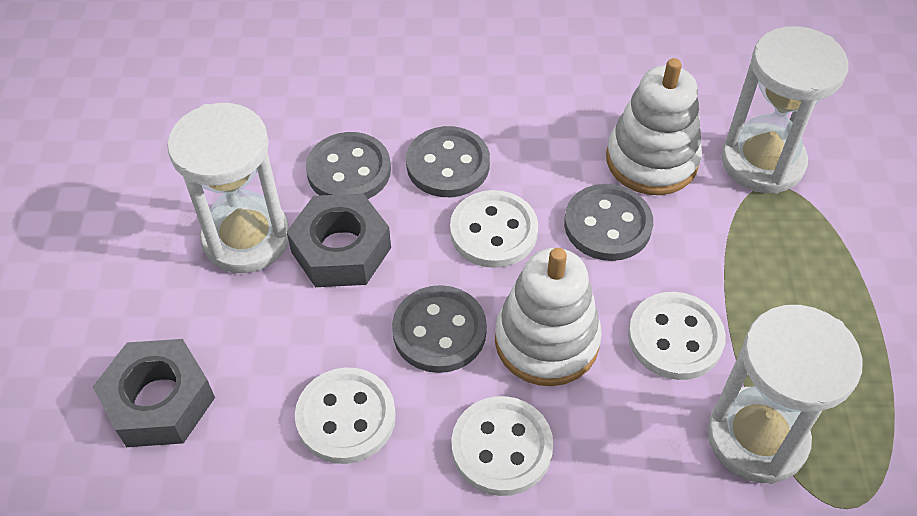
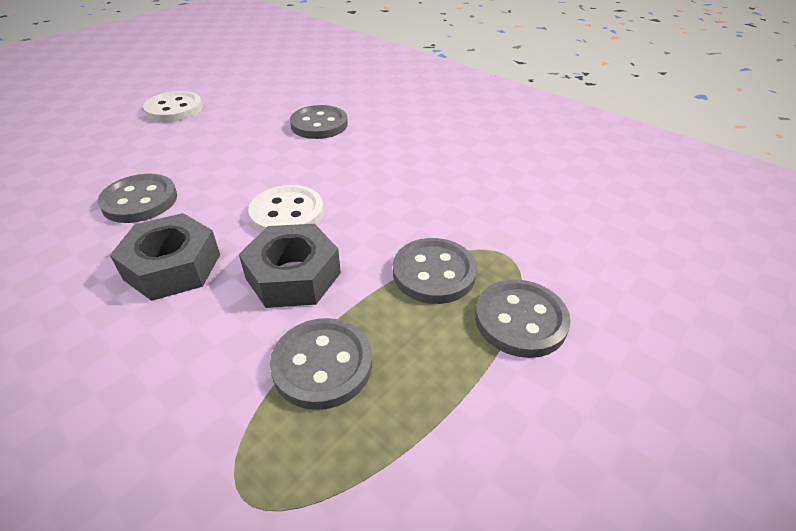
grey button: 4 -> 5
white button: 4 -> 2
white hourglass: 3 -> 0
white stacking toy: 2 -> 0

